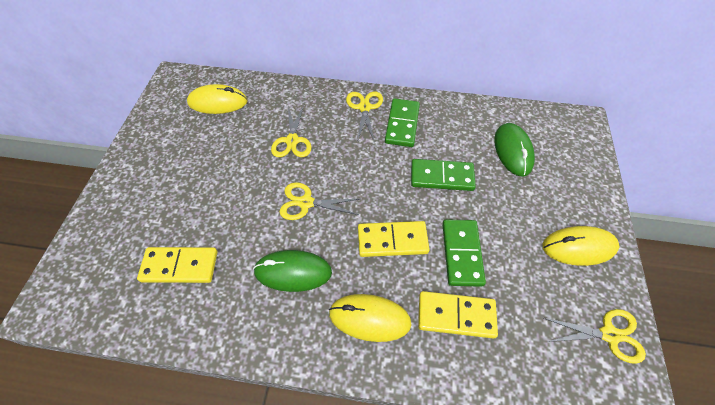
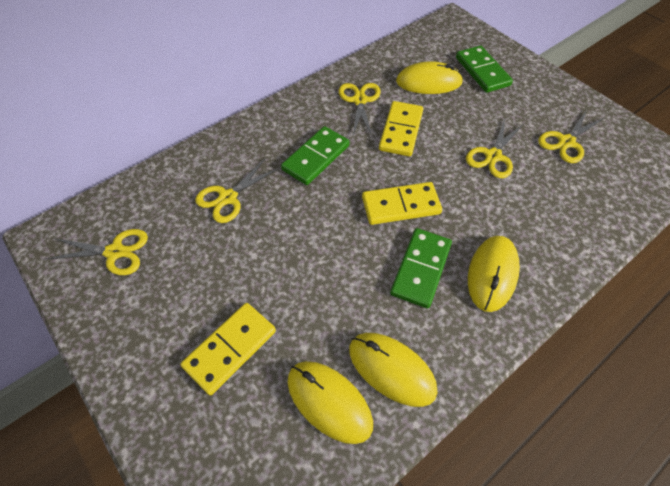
green mouse: 2 -> 0
yellow mouse: 3 -> 4
yellow scissors: 4 -> 5

